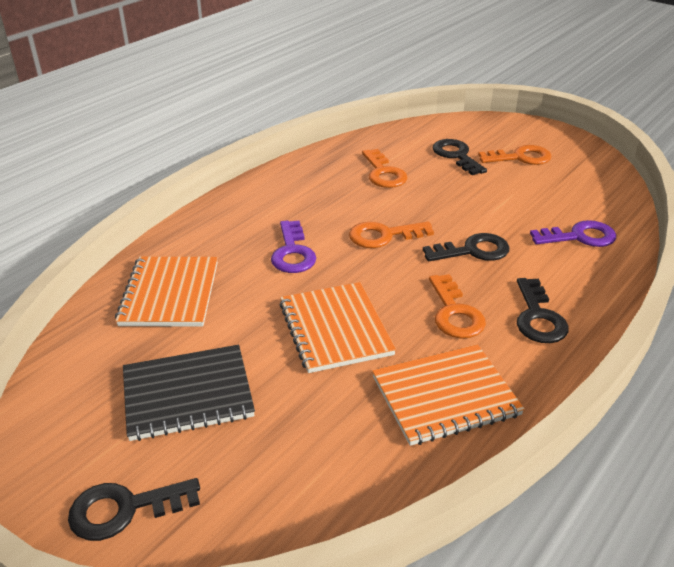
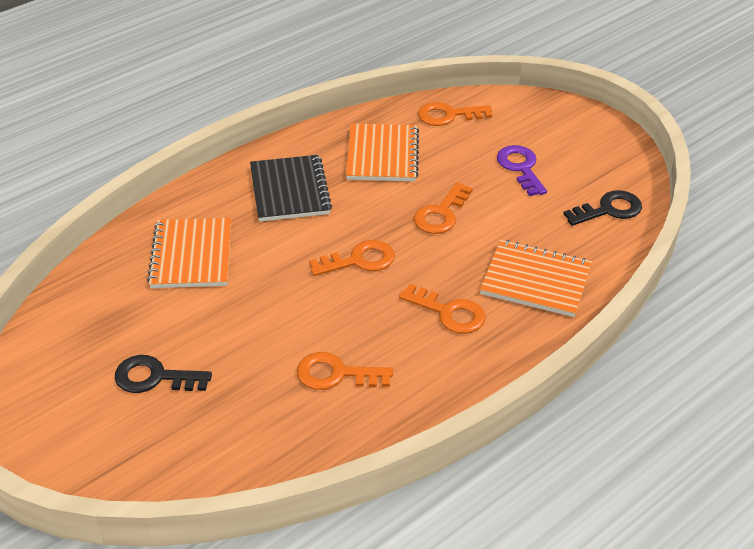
black key: 4 -> 2
orange key: 4 -> 5
purple key: 2 -> 1

